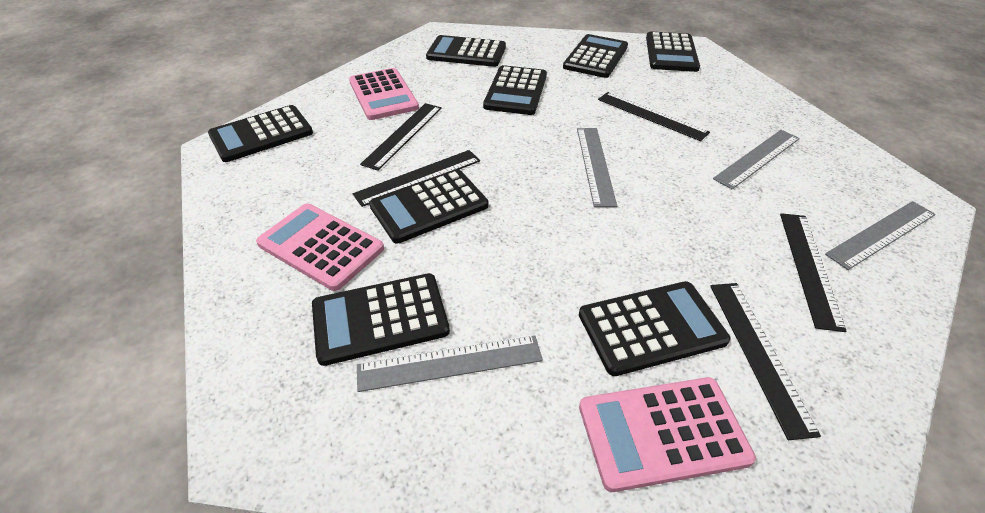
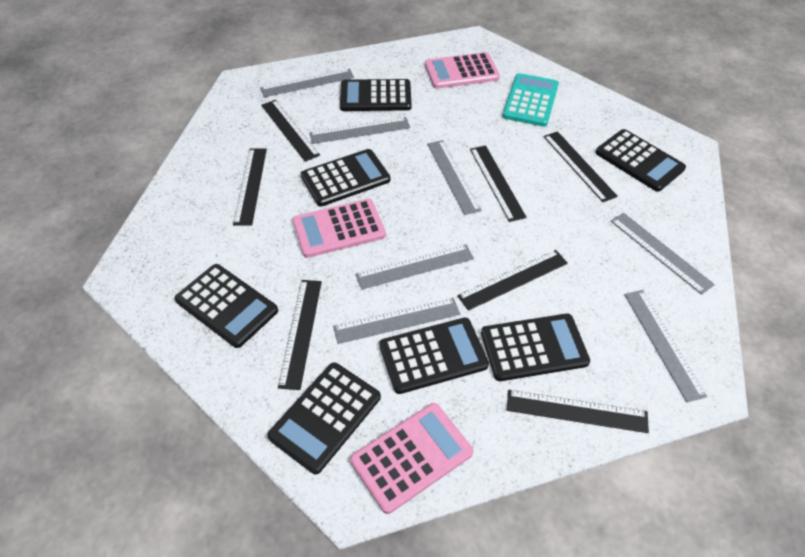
black calculator: 8 -> 7
black ruler: 5 -> 7
grey ruler: 4 -> 7
turquoise calculator: 0 -> 1

